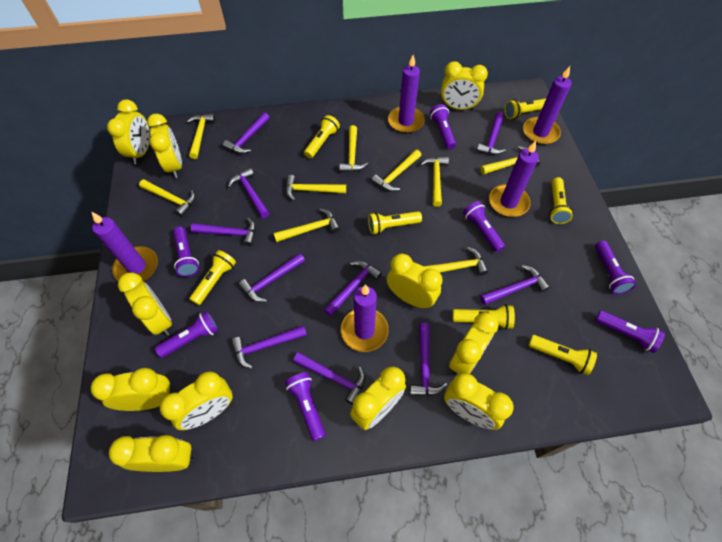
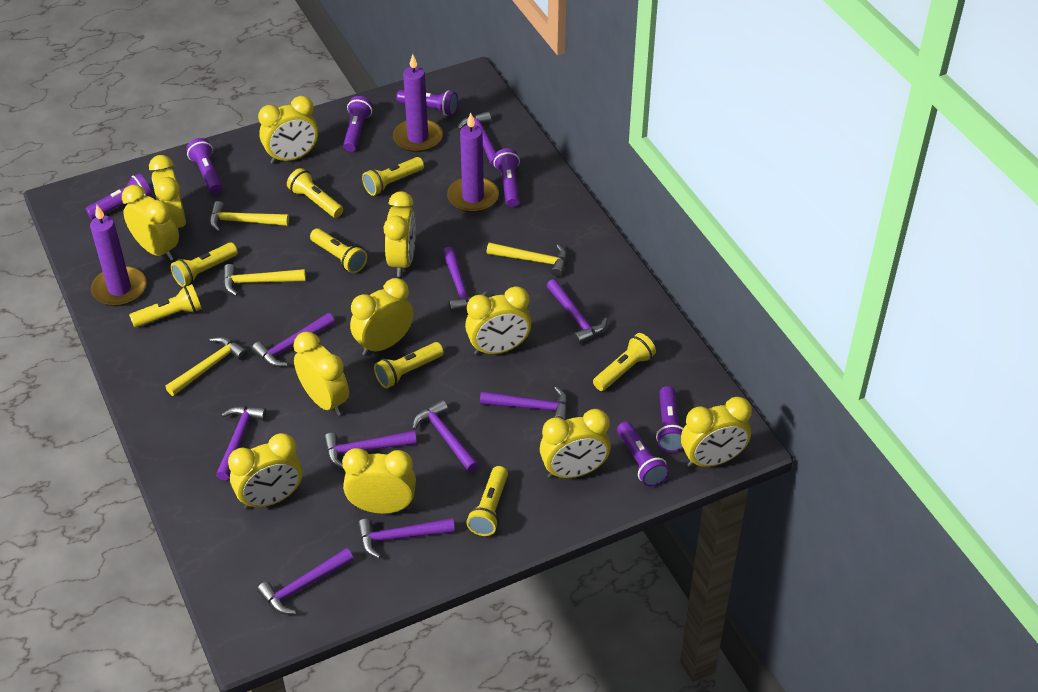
purple candle: 5 -> 3
yellow flashlight: 7 -> 8
yellow hammer: 9 -> 4

